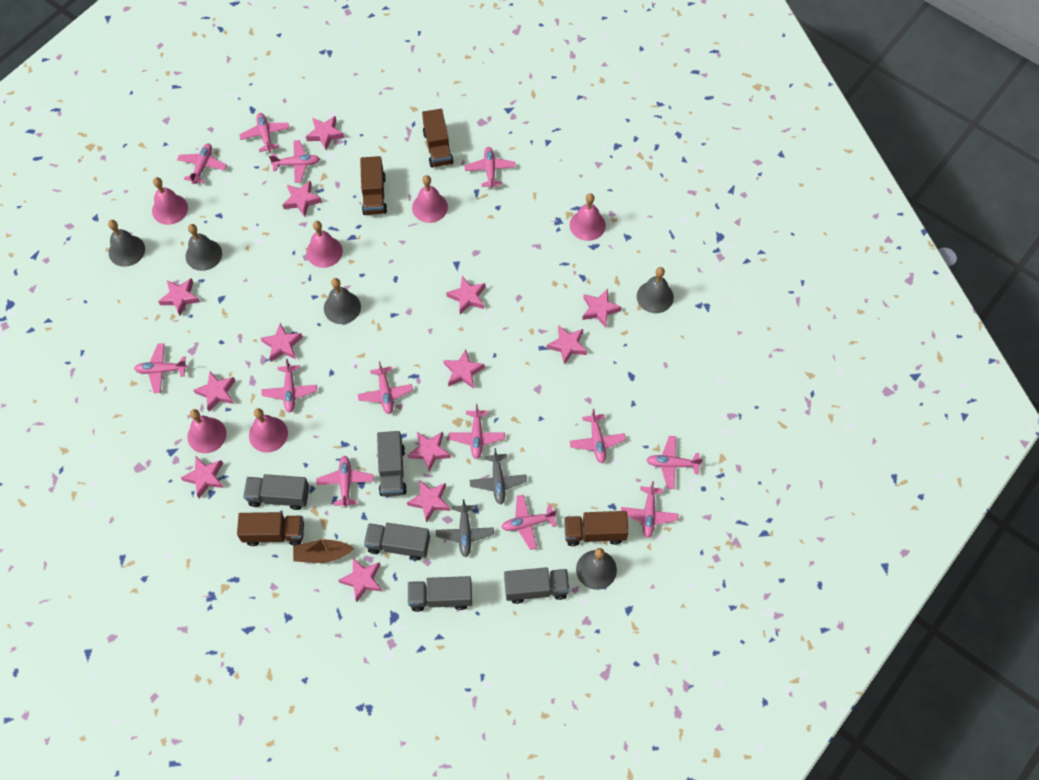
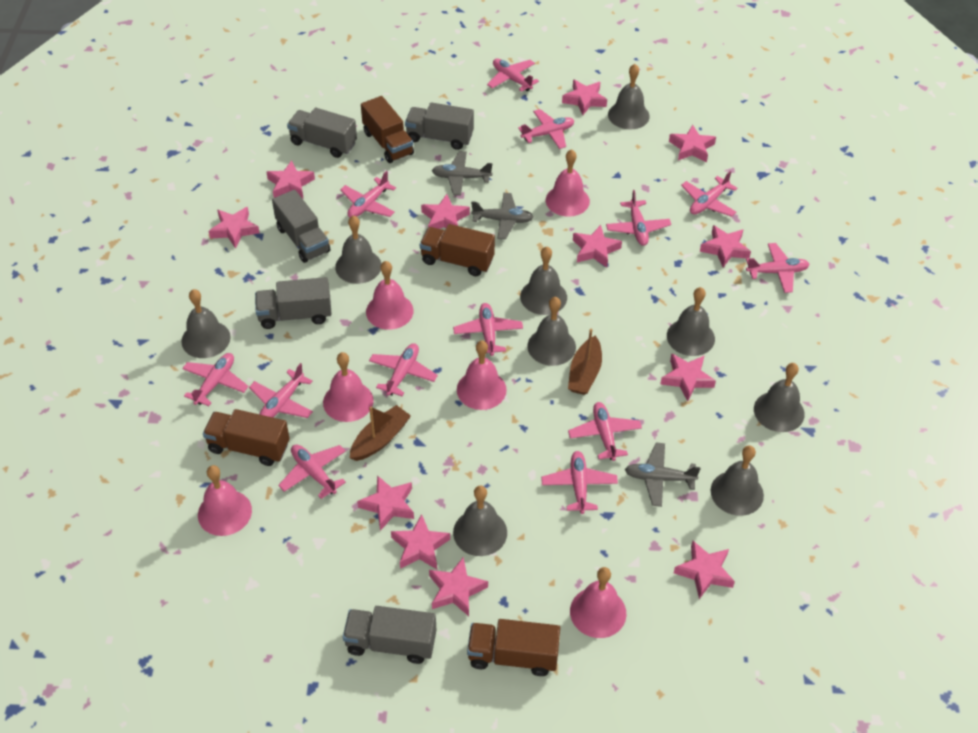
brown boat: 1 -> 2
grey bell: 5 -> 9
grey plane: 2 -> 3
pink star: 13 -> 12

